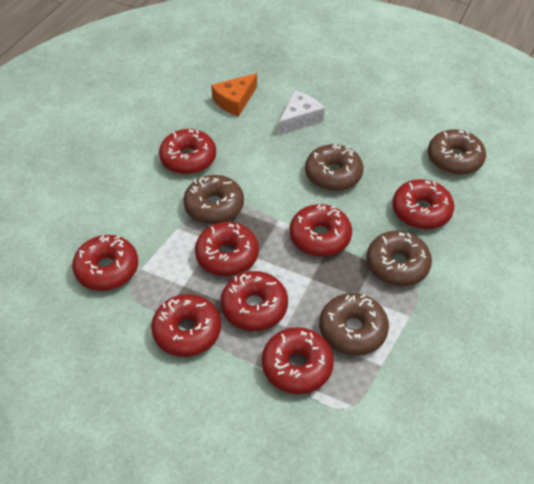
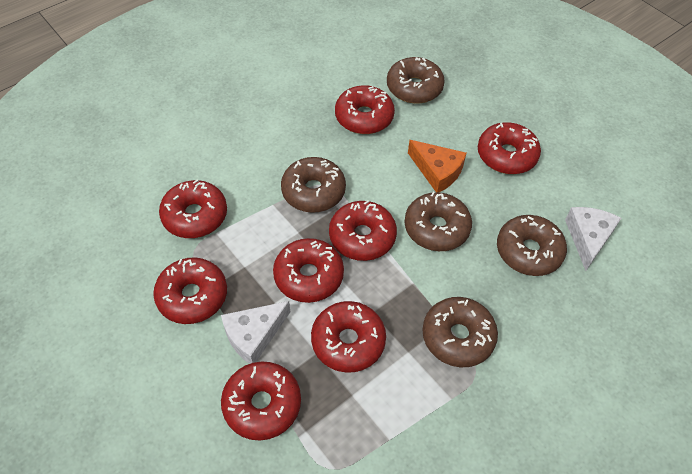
white cheese: 1 -> 2

